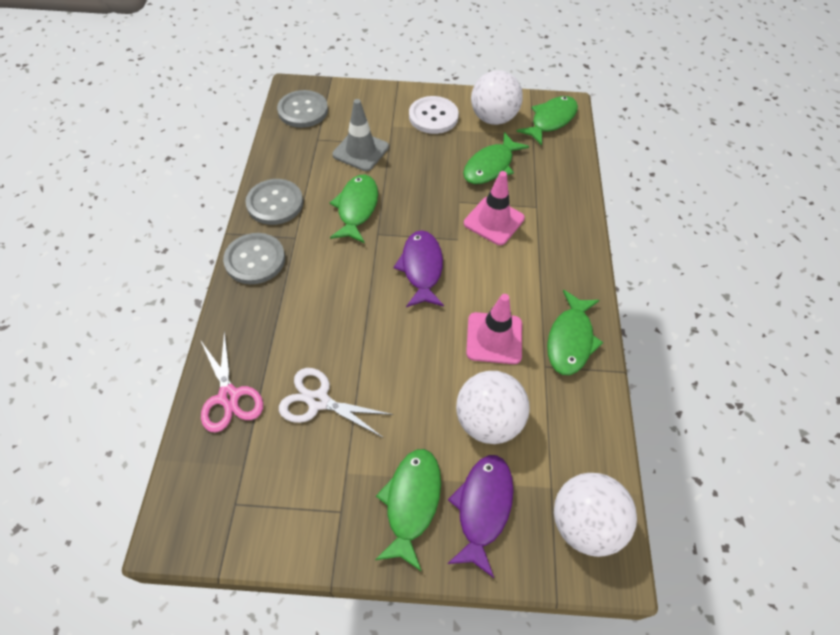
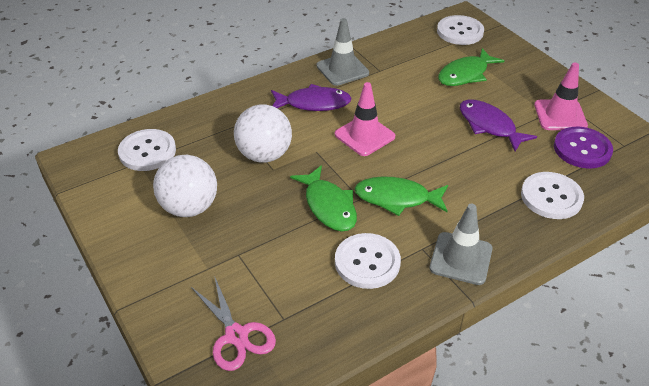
green fish: 5 -> 3
grey button: 3 -> 0
grey traffic cone: 1 -> 2
purple button: 0 -> 1
white ball: 3 -> 2
white button: 1 -> 4
white scissors: 1 -> 0

